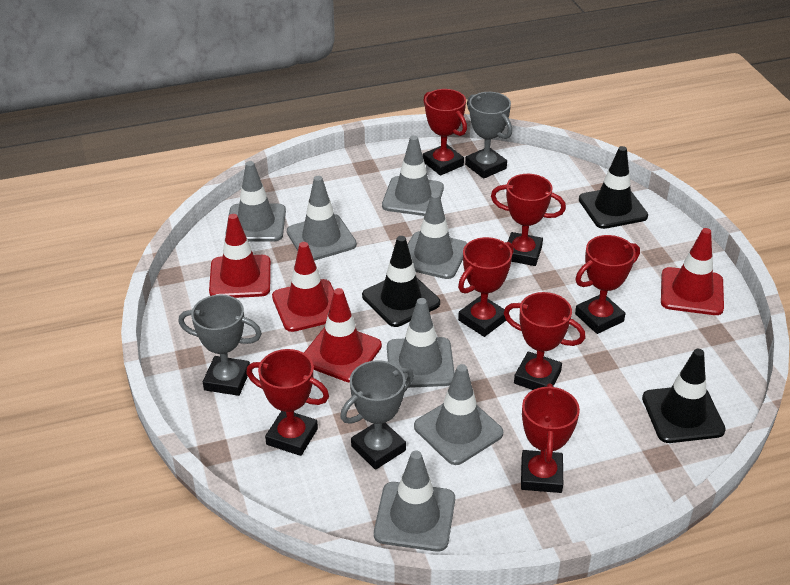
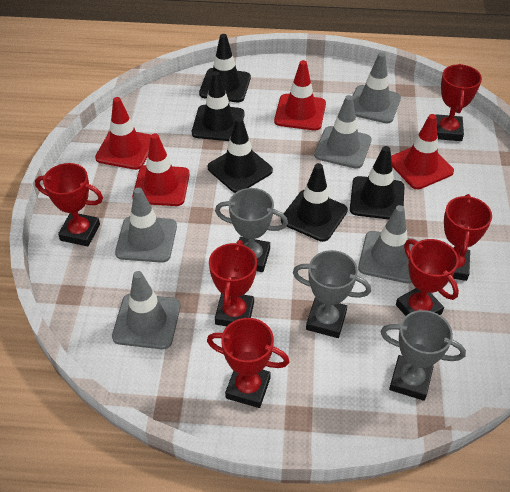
black traffic cone: 3 -> 5
grey traffic cone: 7 -> 5
red trophy: 7 -> 6

